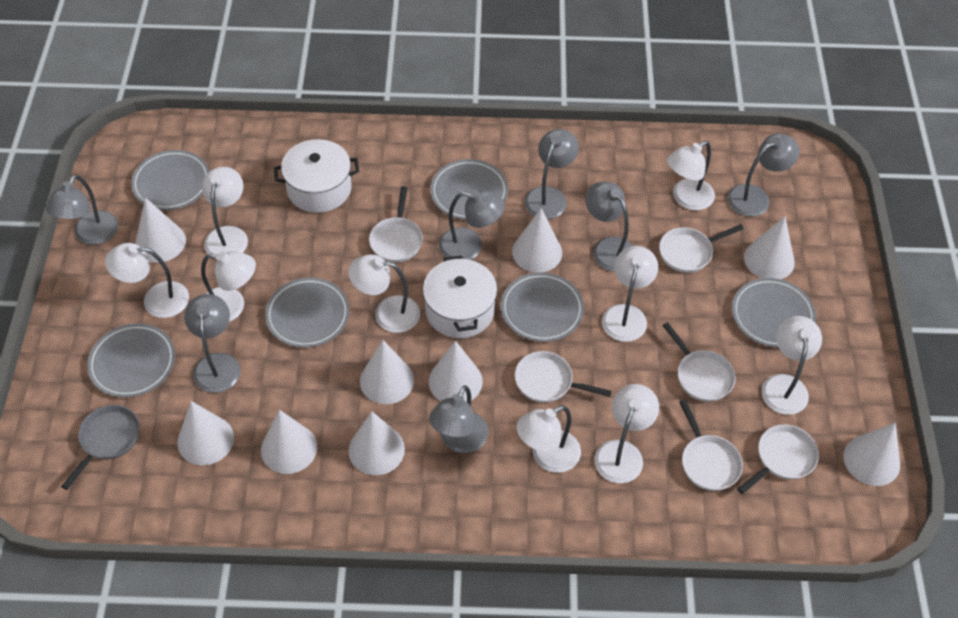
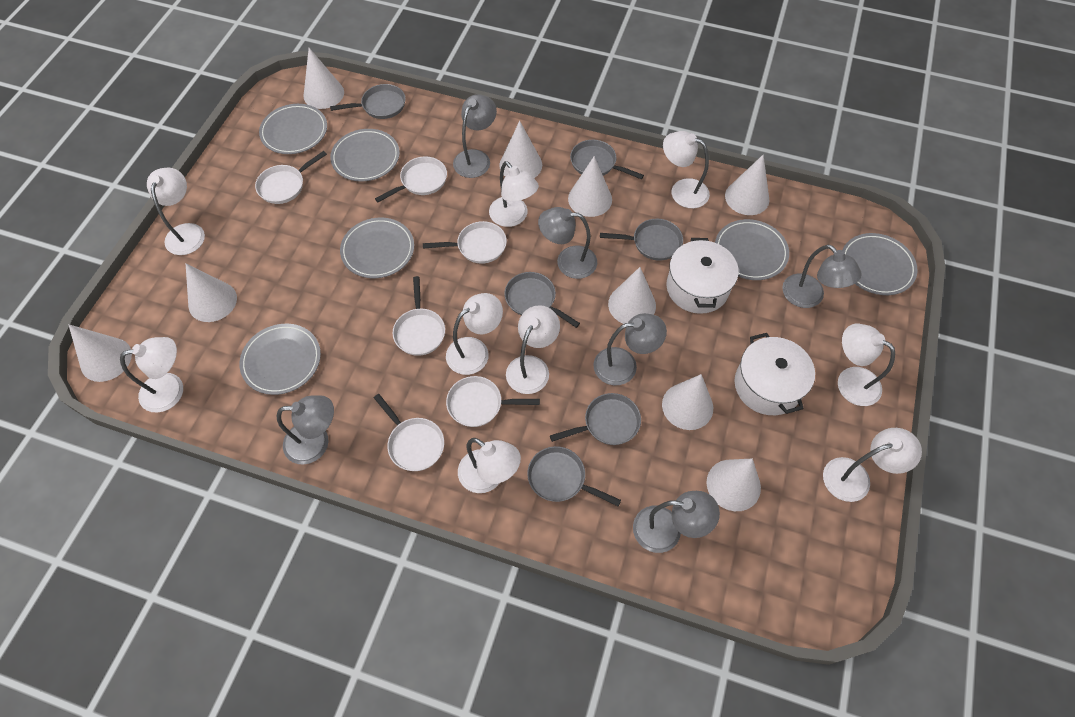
grey lamp: 7 -> 6
grey pan: 1 -> 6

